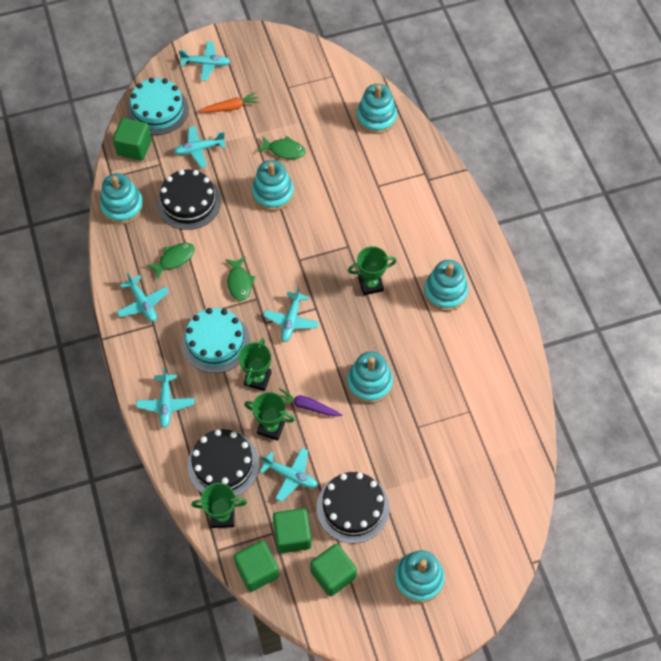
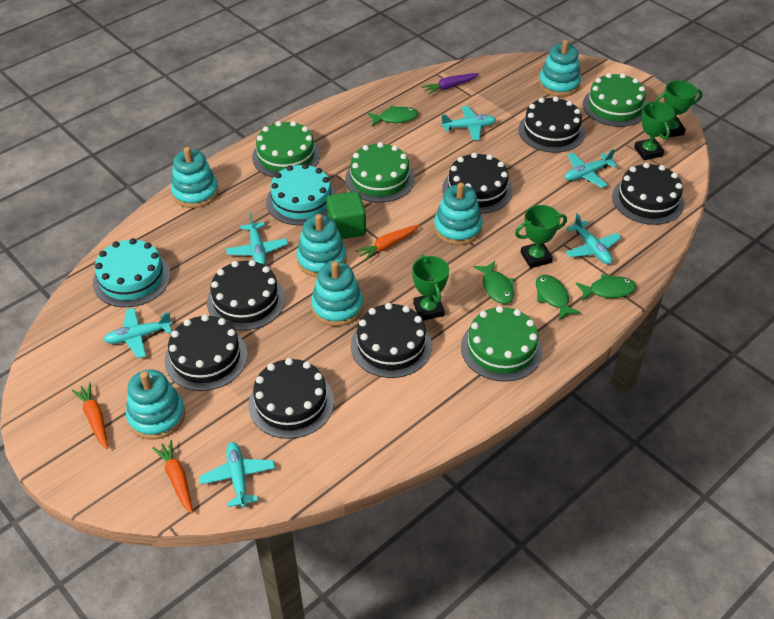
black cake: 3 -> 7
green cake: 0 -> 4
green cube: 4 -> 1
green fish: 3 -> 4
orange carrot: 1 -> 3

